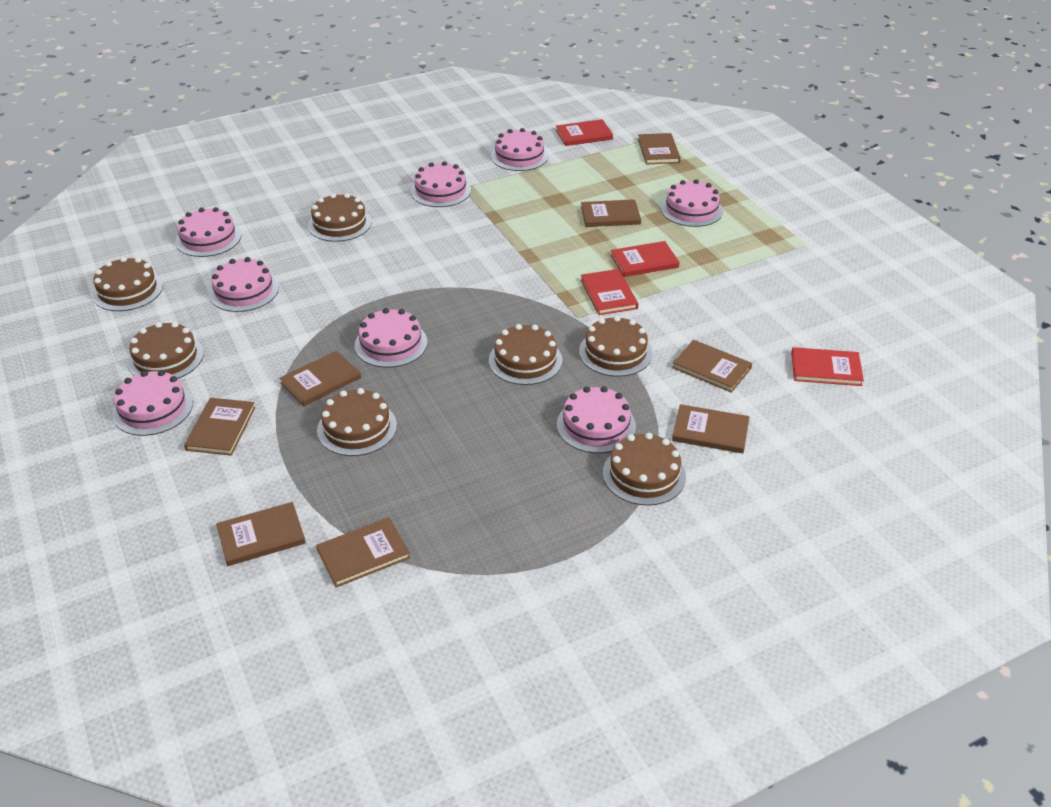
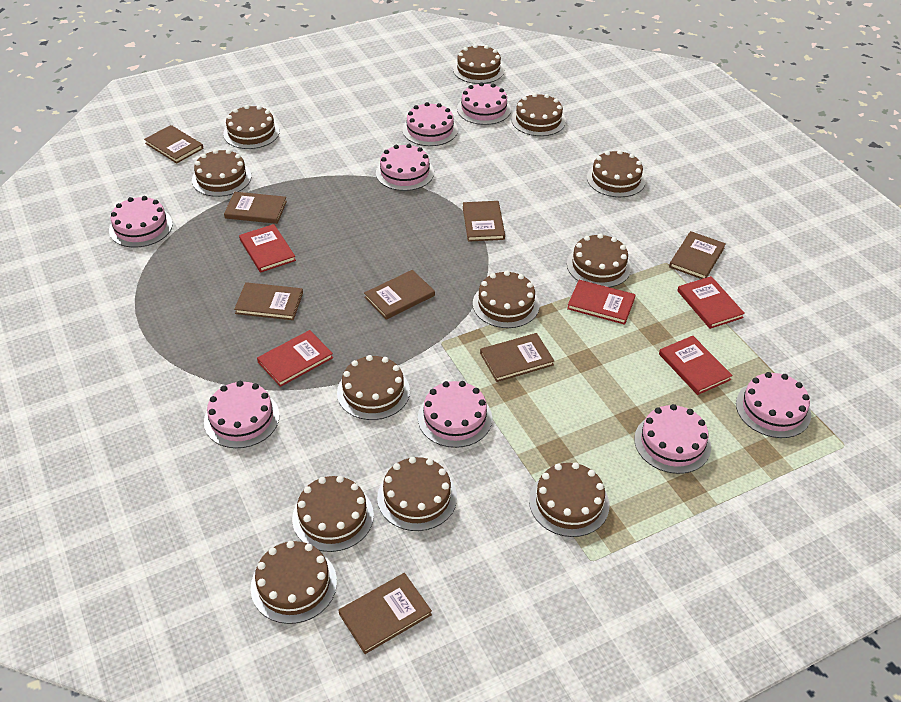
brown cake: 7 -> 12
red book: 4 -> 5

